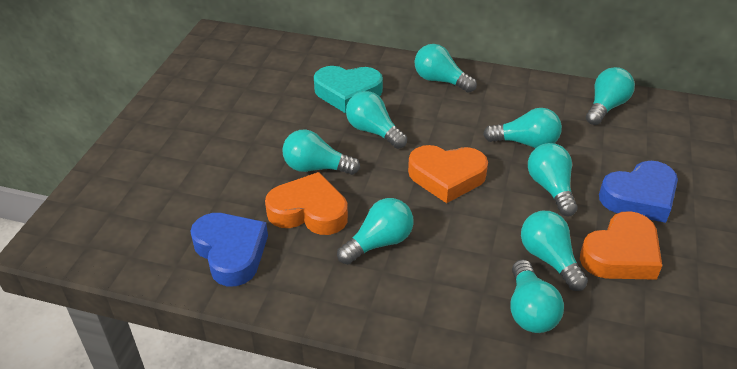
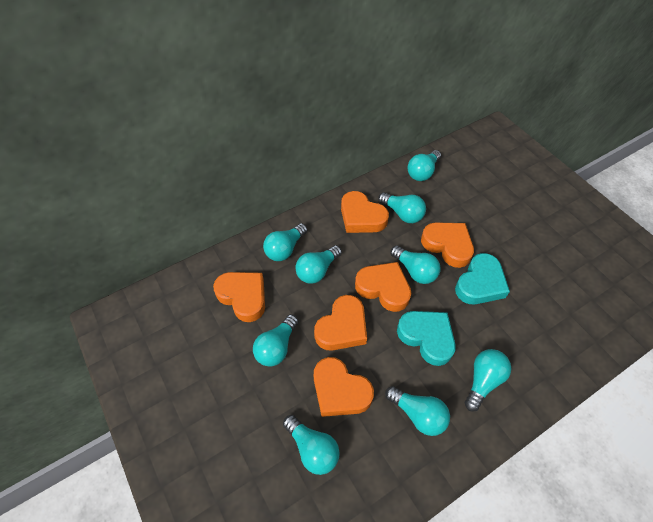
blue heart: 2 -> 0
orange heart: 3 -> 6
turquoise heart: 1 -> 2

